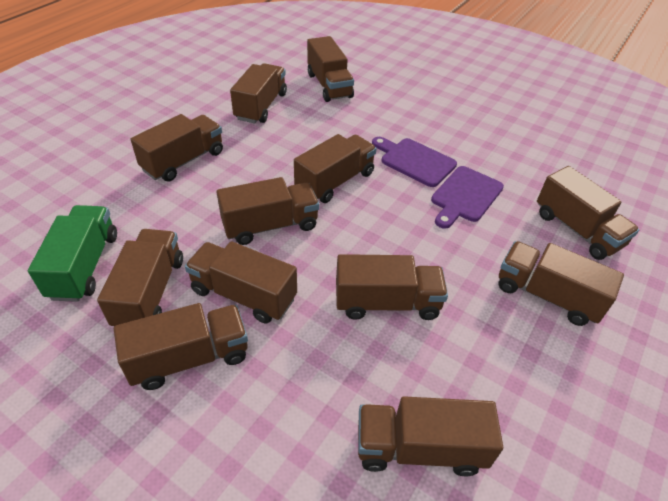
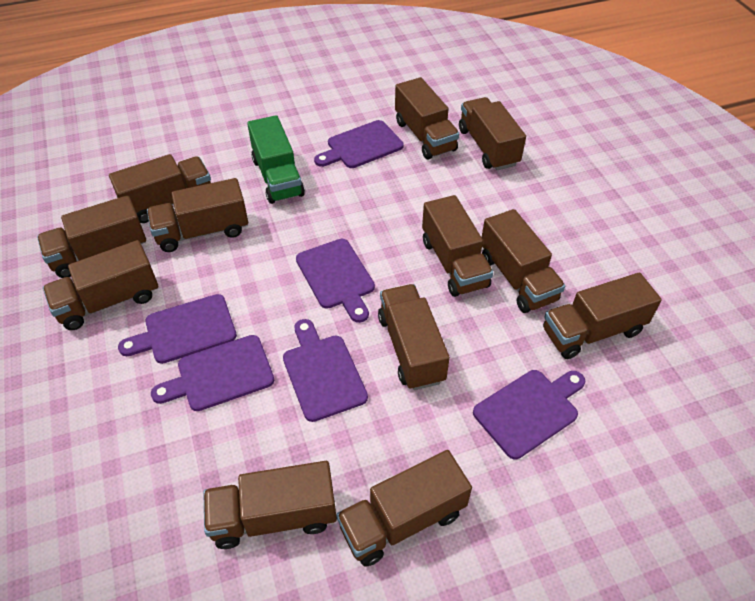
purple cutting board: 2 -> 6

